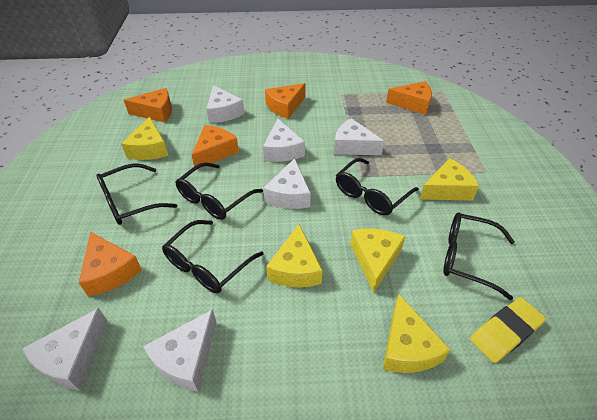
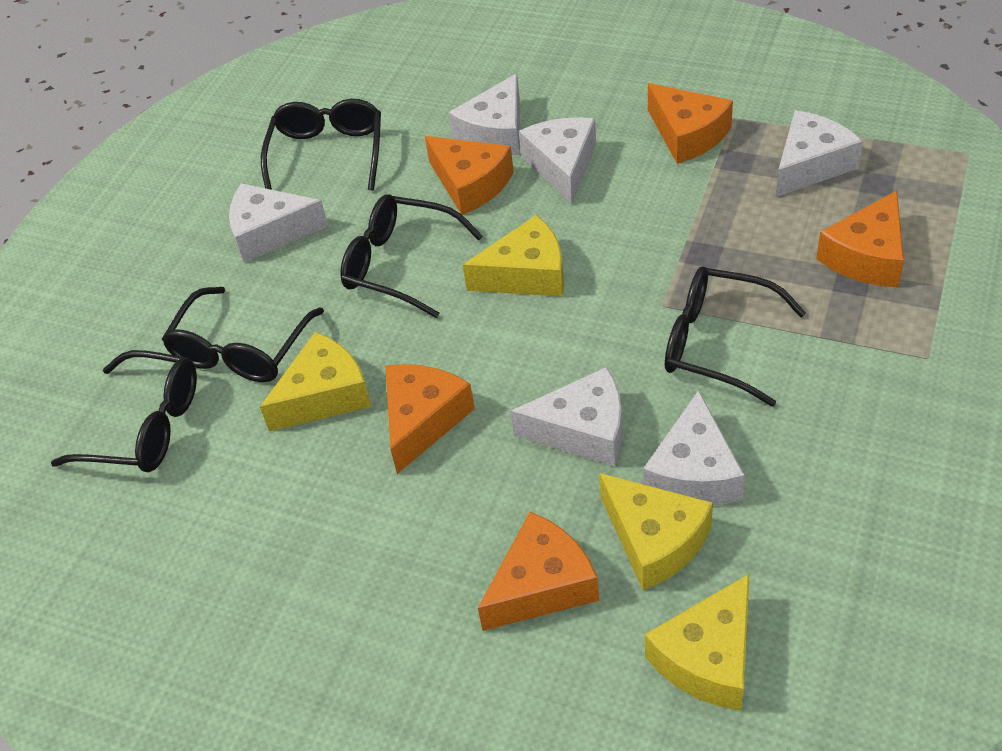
yellow cheese: 5 -> 4
yellow eraser: 1 -> 0

